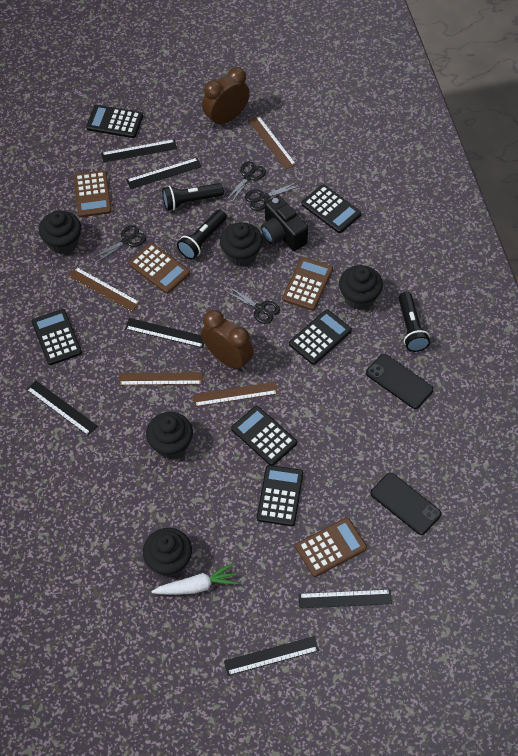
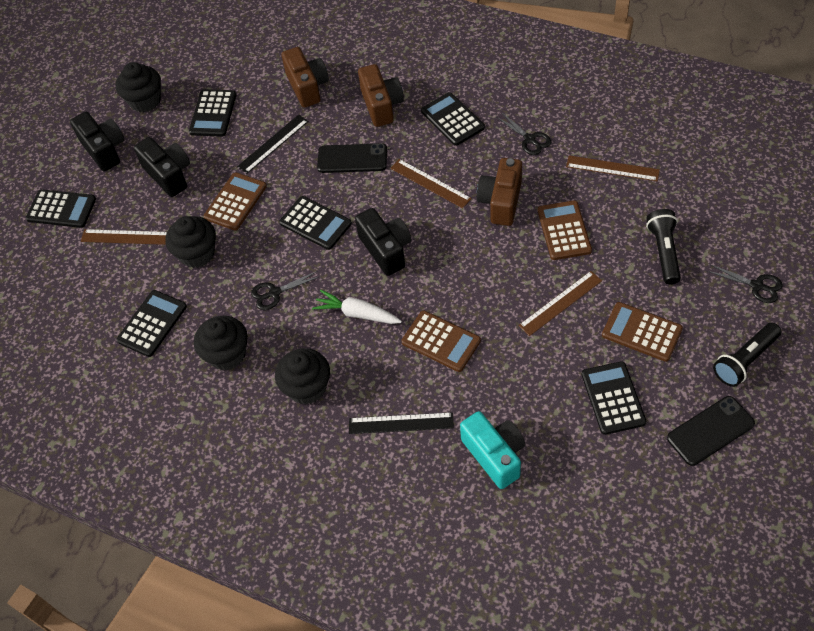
black camera: 1 -> 3
black cupcake: 5 -> 4
black flashlight: 3 -> 2
black ruler: 6 -> 2
black scissors: 4 -> 3
brown camera: 0 -> 3
brown clock: 2 -> 0
turquoise camera: 0 -> 1

